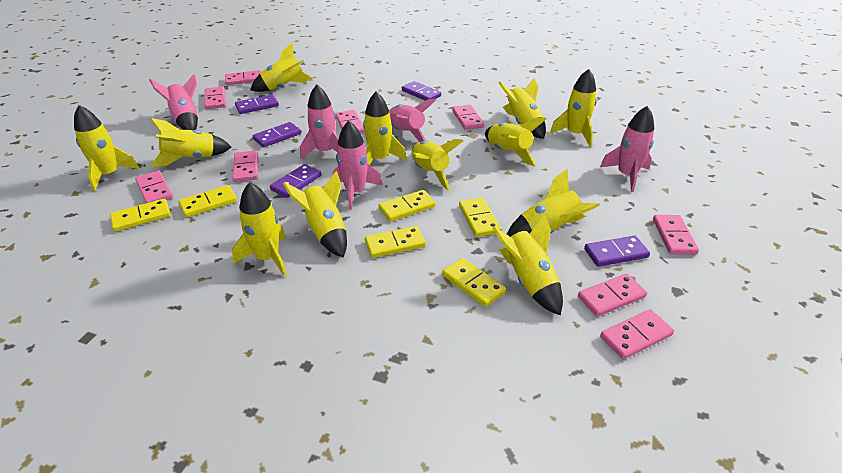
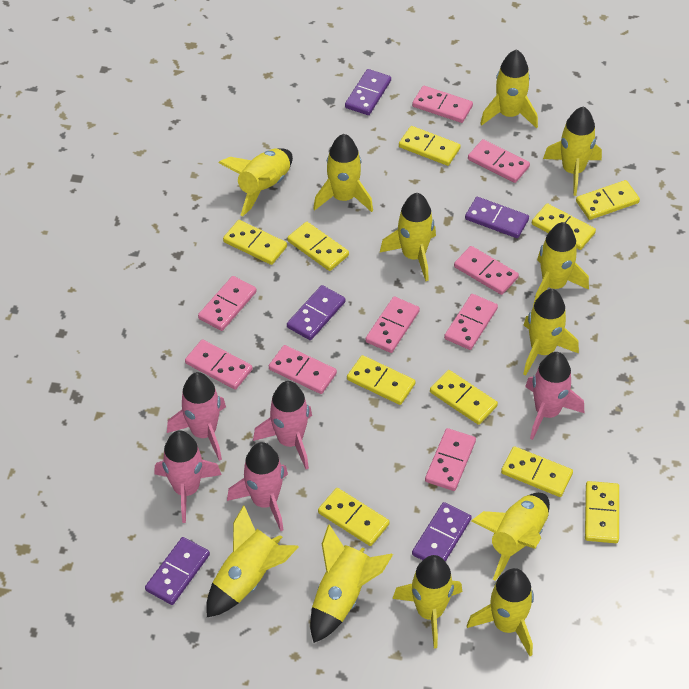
yellow domino: 6 -> 10

